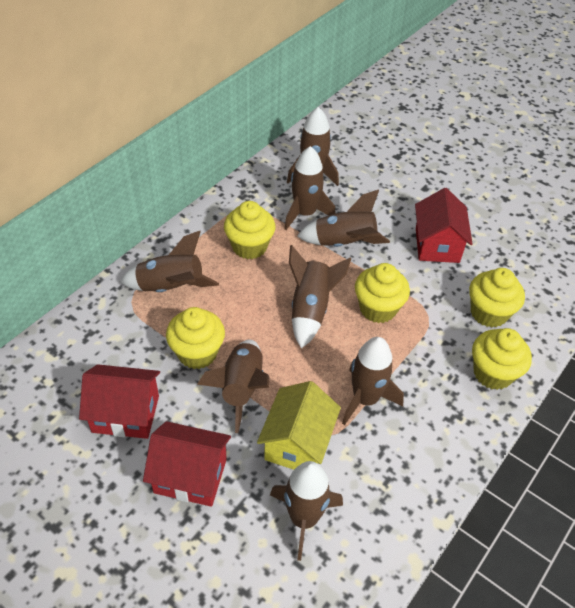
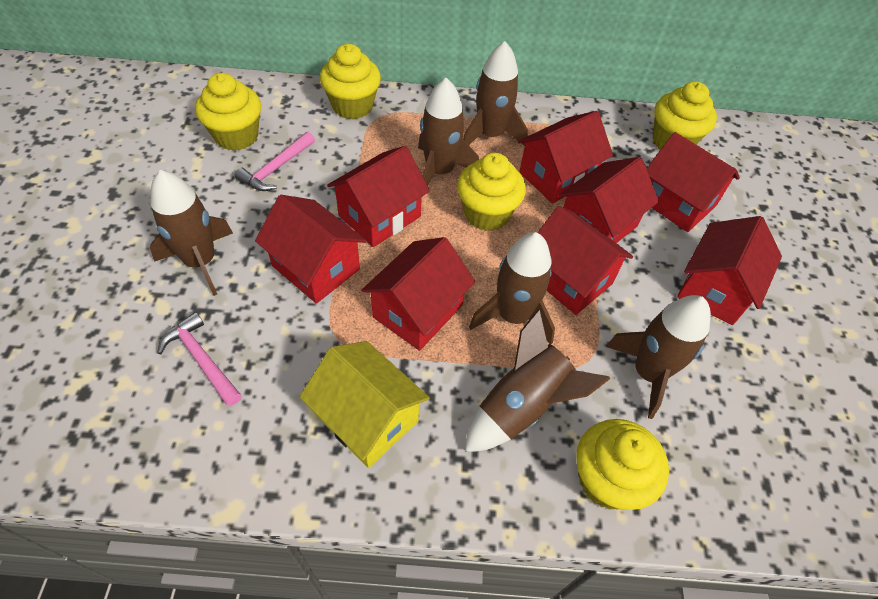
brown rocket: 8 -> 6
pink hammer: 0 -> 2
red house: 3 -> 8

